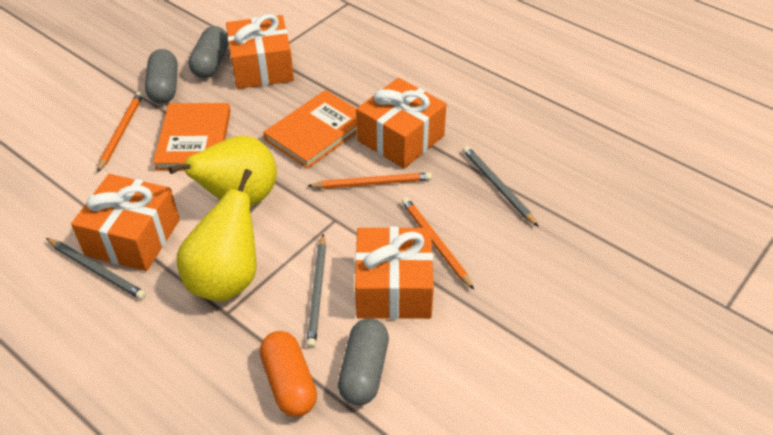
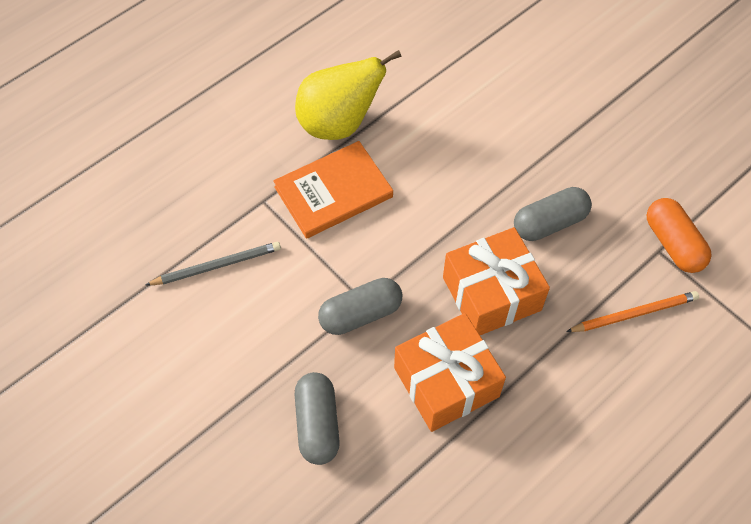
grey pencil: 3 -> 1
orange book: 2 -> 1
orange gift: 4 -> 2
orange pencil: 3 -> 1
yellow pear: 2 -> 1

